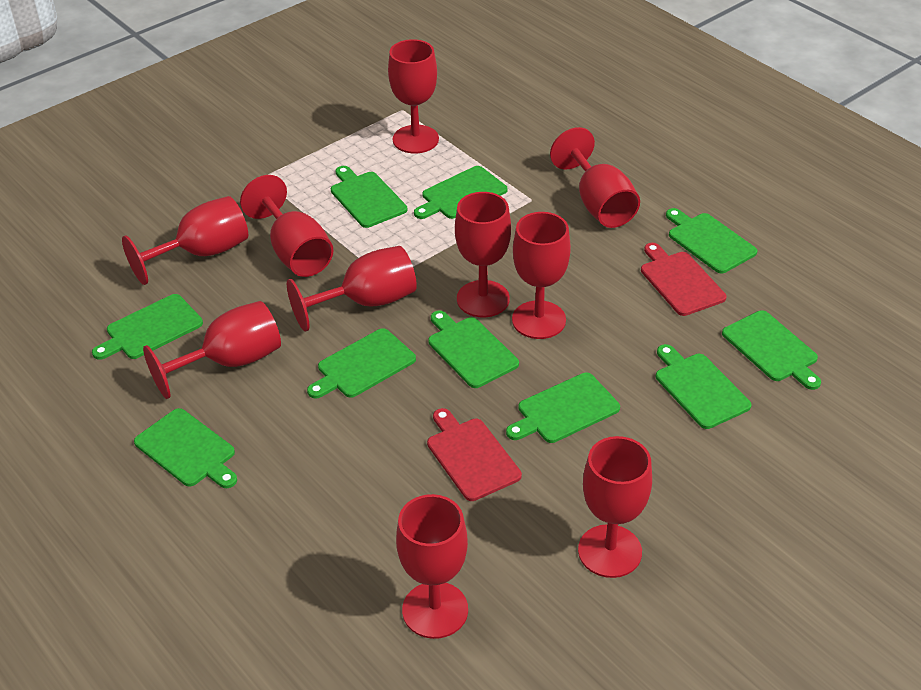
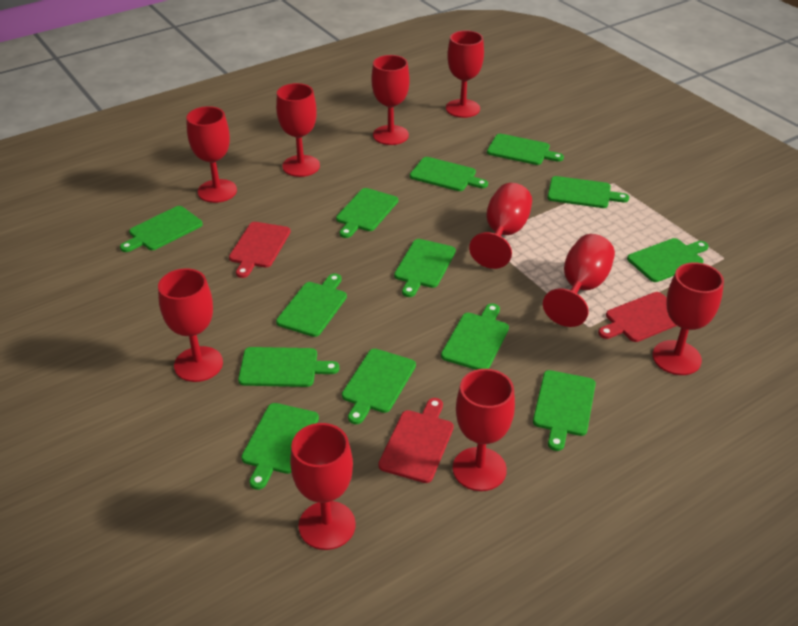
green cutting board: 10 -> 13
red cutting board: 2 -> 3

